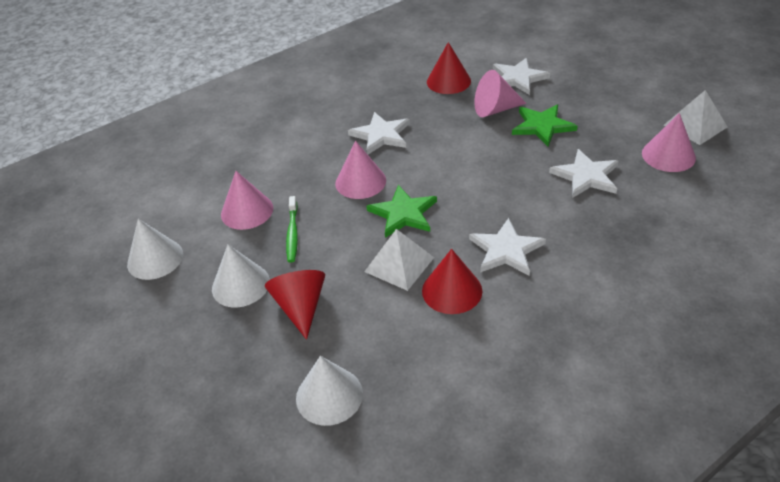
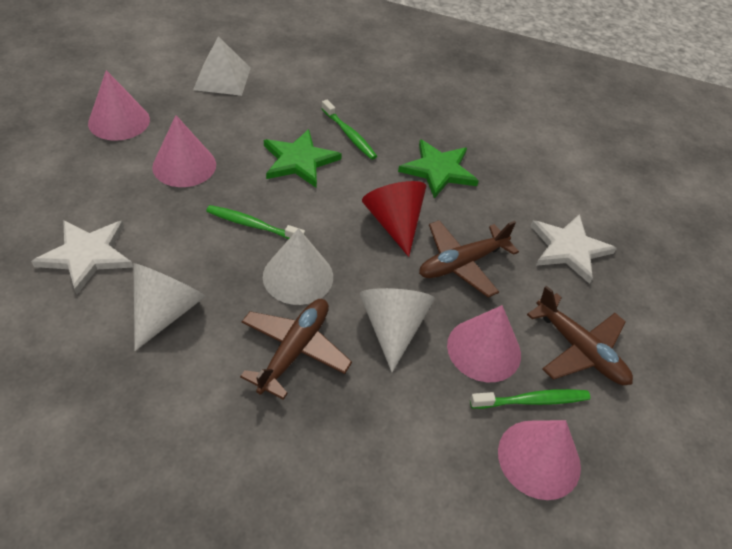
brown plane: 0 -> 3
green toothbrush: 1 -> 3
red cone: 3 -> 1
white pyramid: 2 -> 1
white star: 4 -> 2

